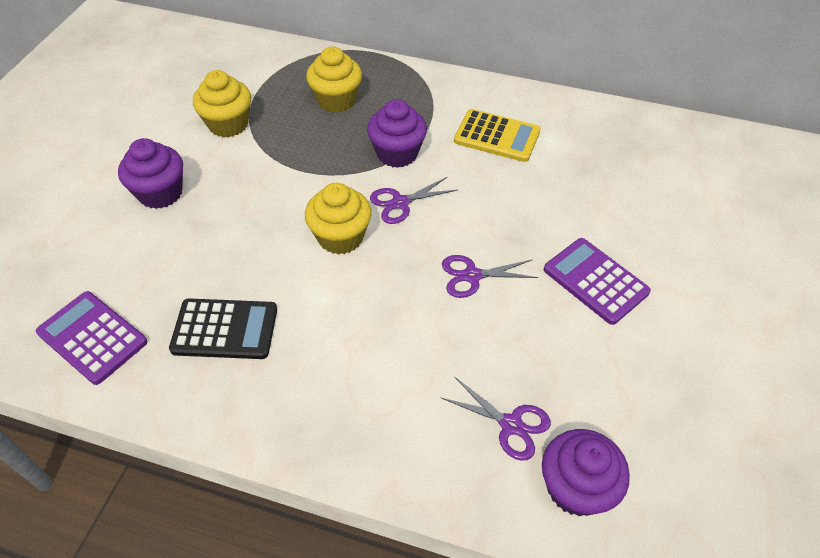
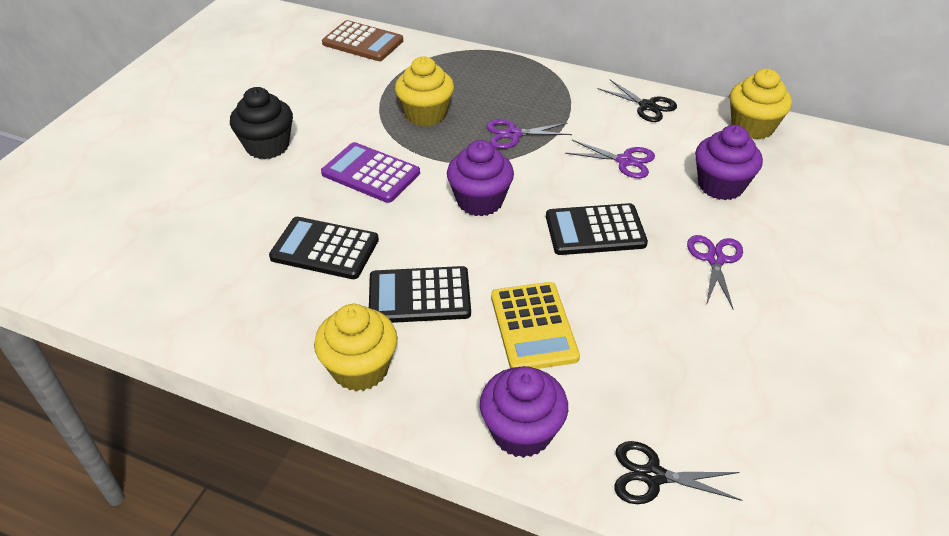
black calculator: 1 -> 3
black cupcake: 0 -> 1
black scissors: 0 -> 2
brown calculator: 0 -> 1
purple calculator: 2 -> 1

